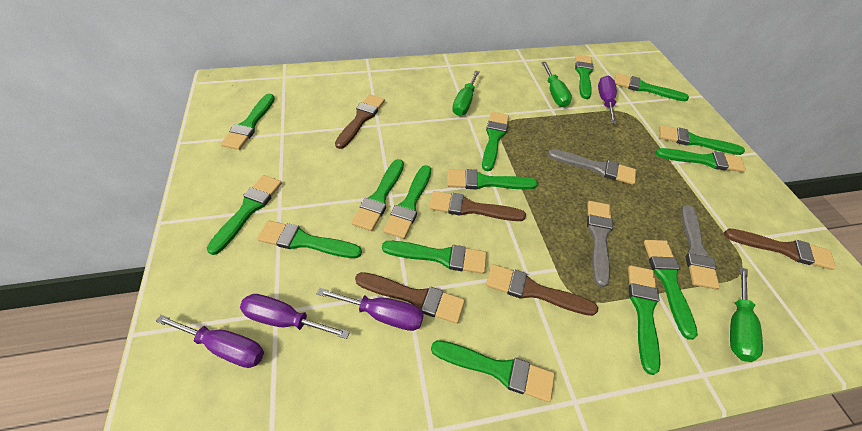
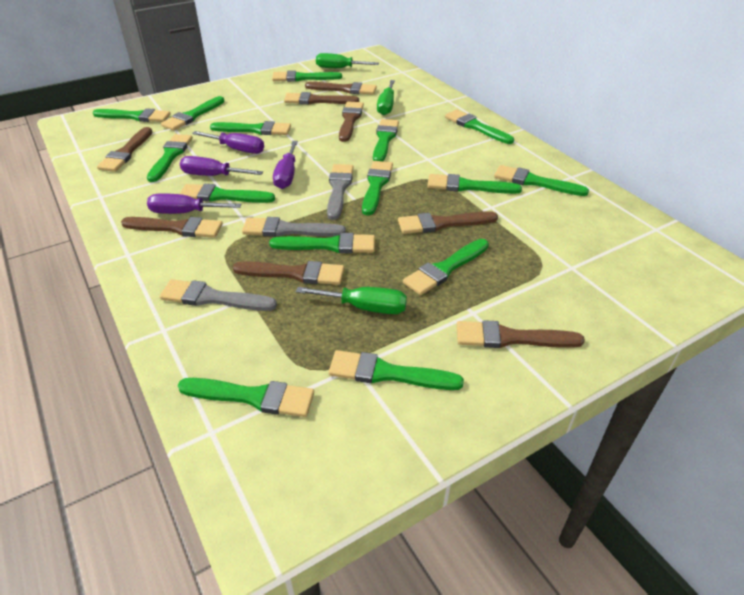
brown brush: 5 -> 8

